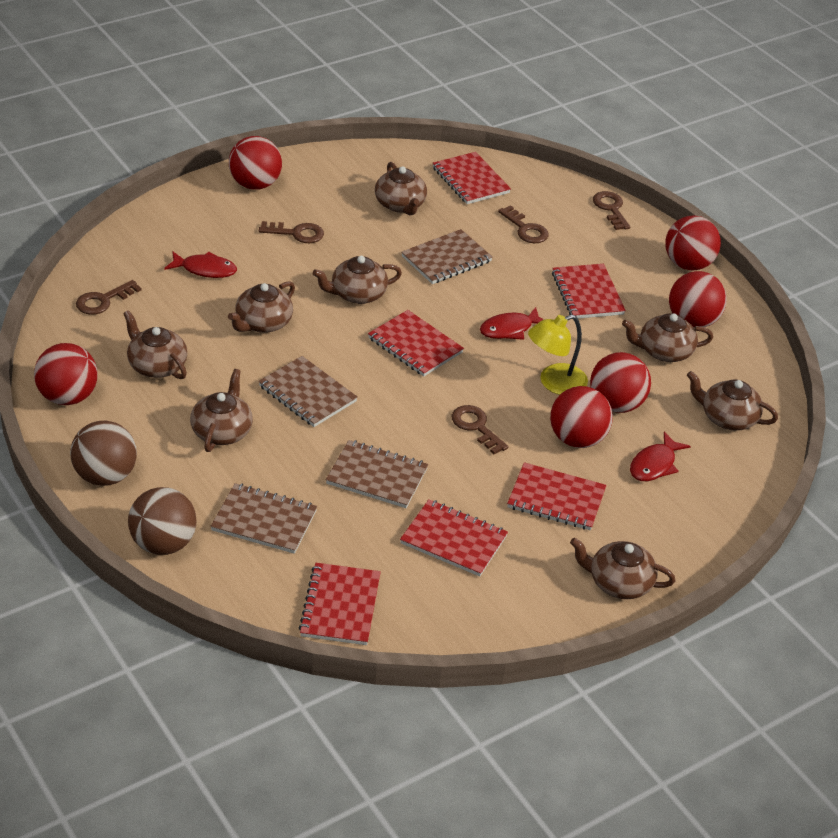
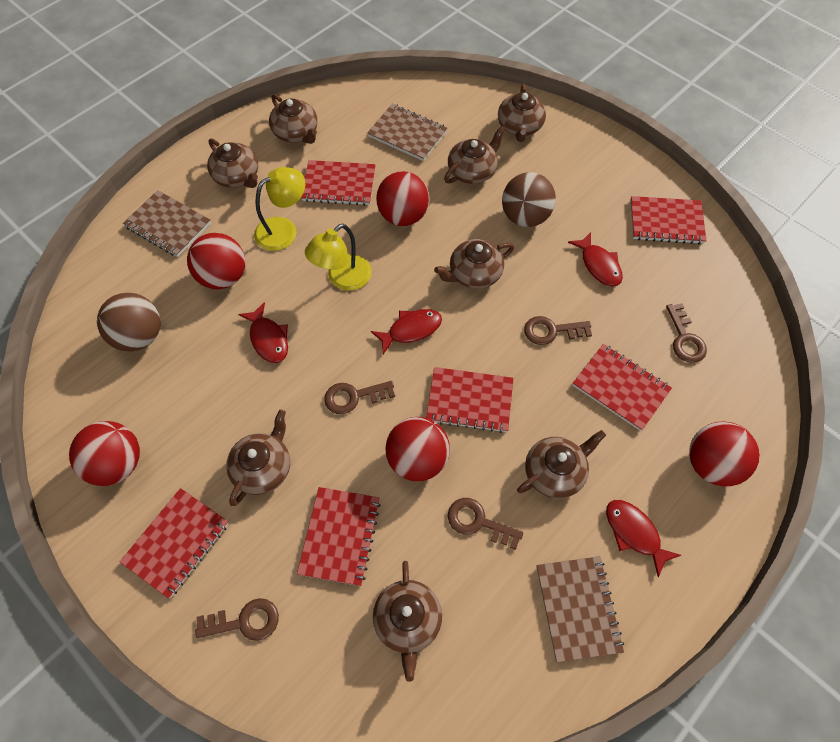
brown notebook: 4 -> 3
red ball: 6 -> 5
red fish: 3 -> 4
yellow lamp: 1 -> 2

